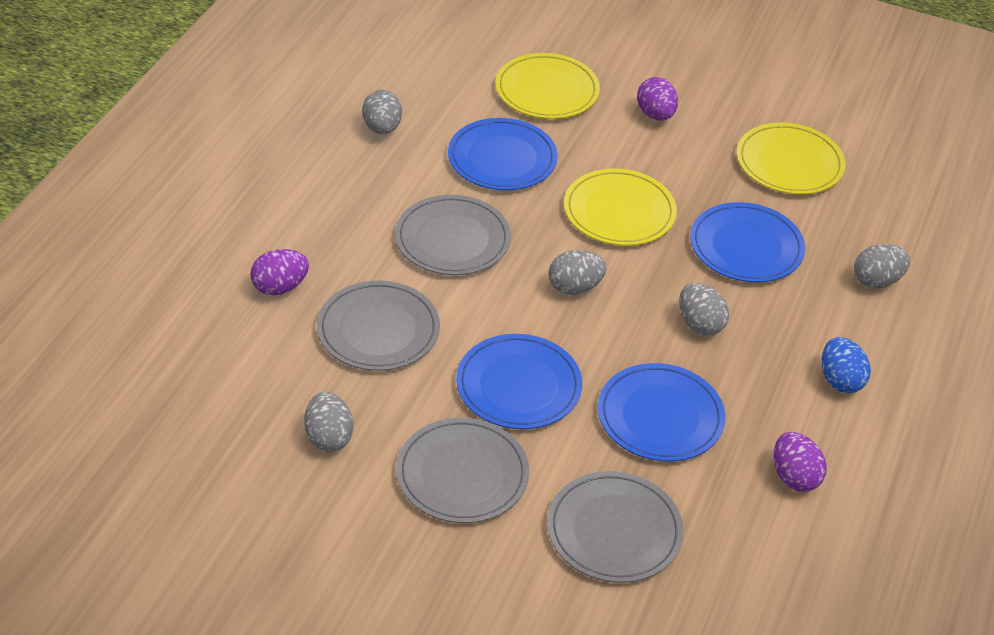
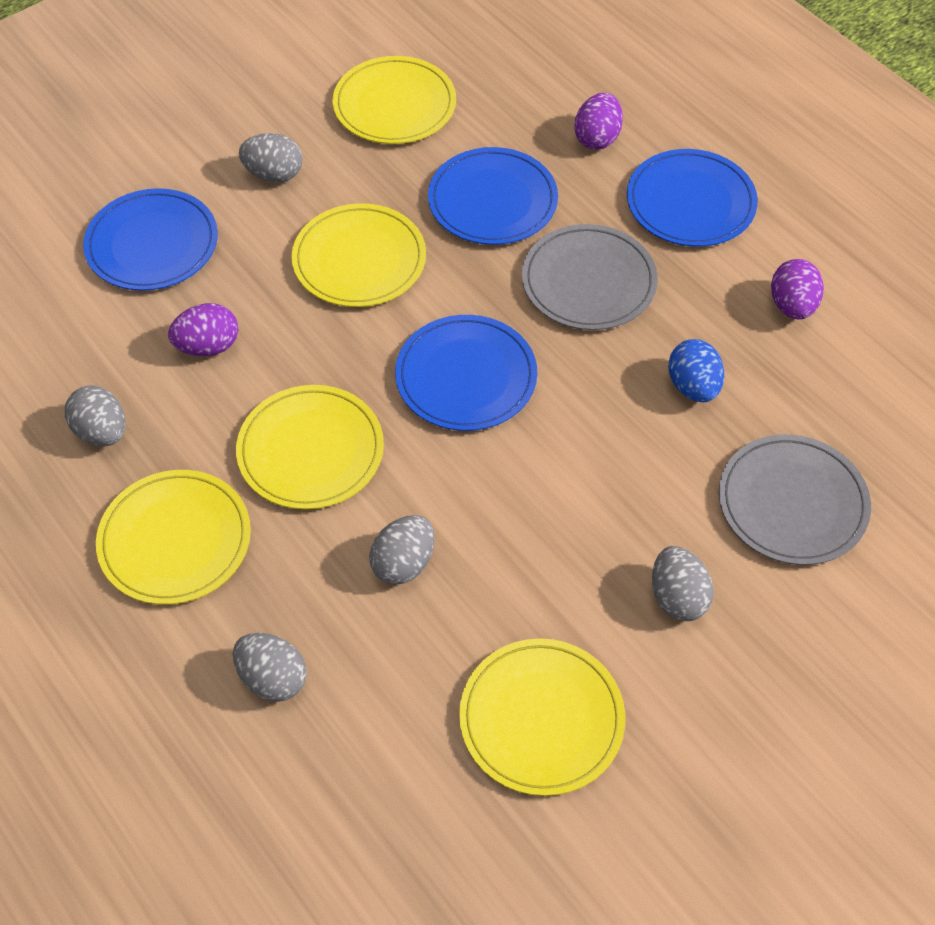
grey plate: 4 -> 2
yellow plate: 3 -> 5

